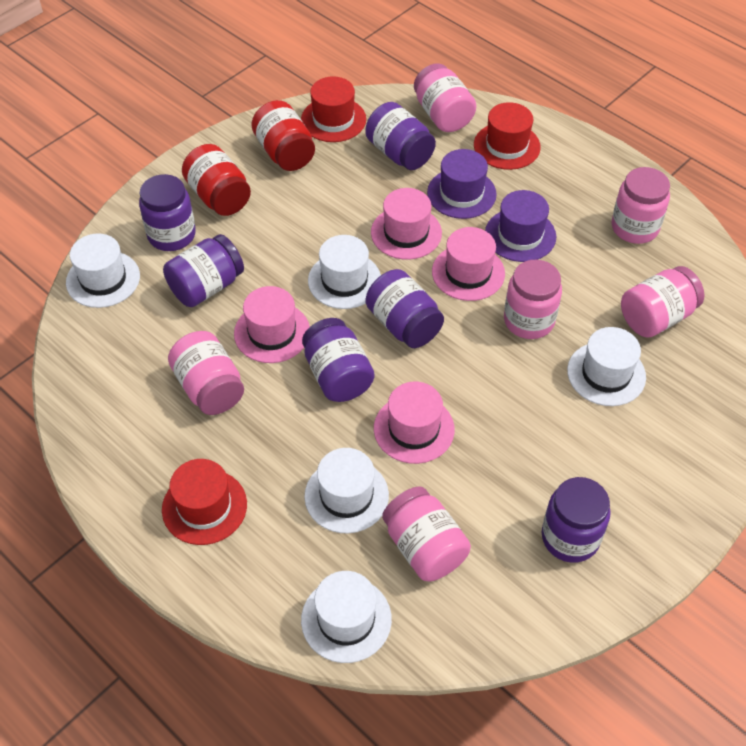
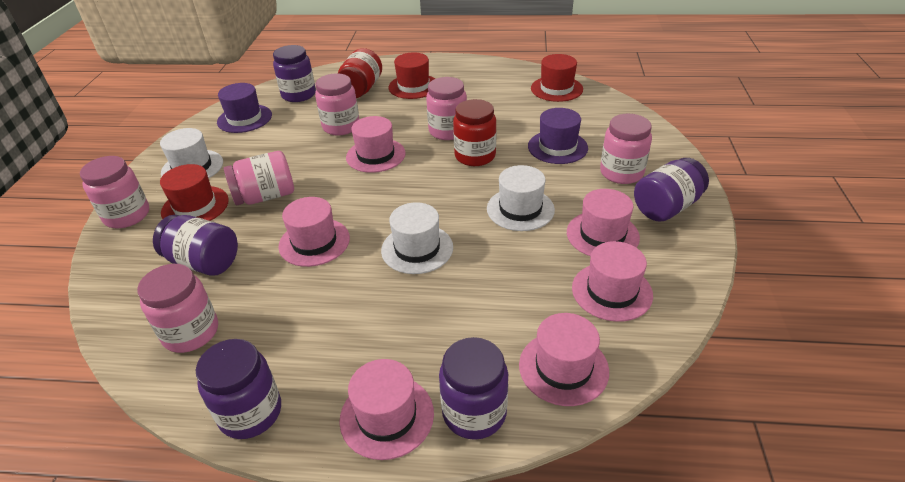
pink hat: 4 -> 6
purple jar: 6 -> 5
white hat: 5 -> 3

